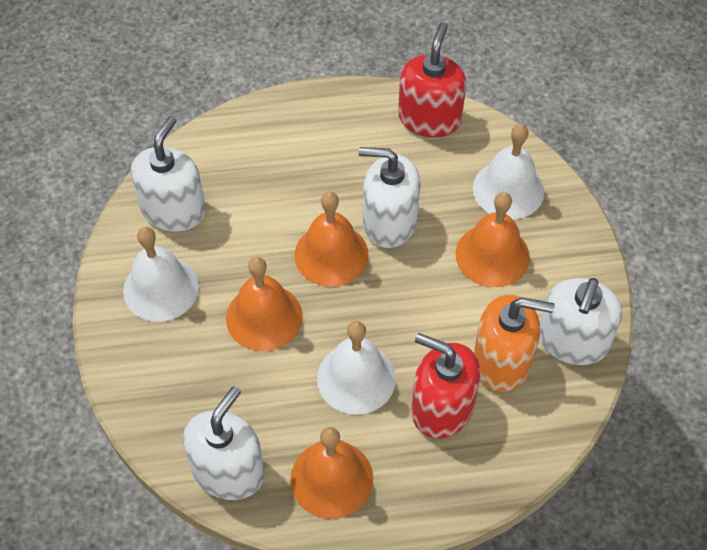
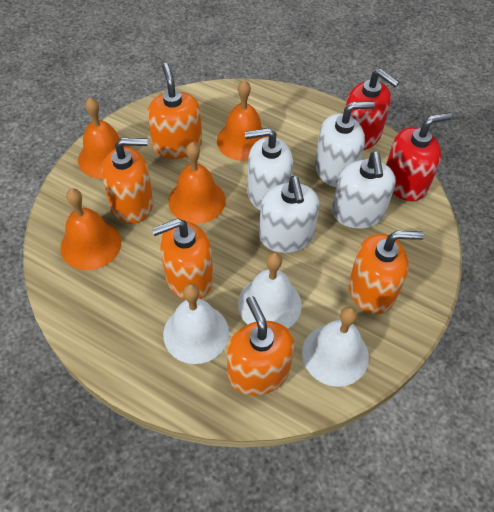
orange soap dispenser: 1 -> 5

